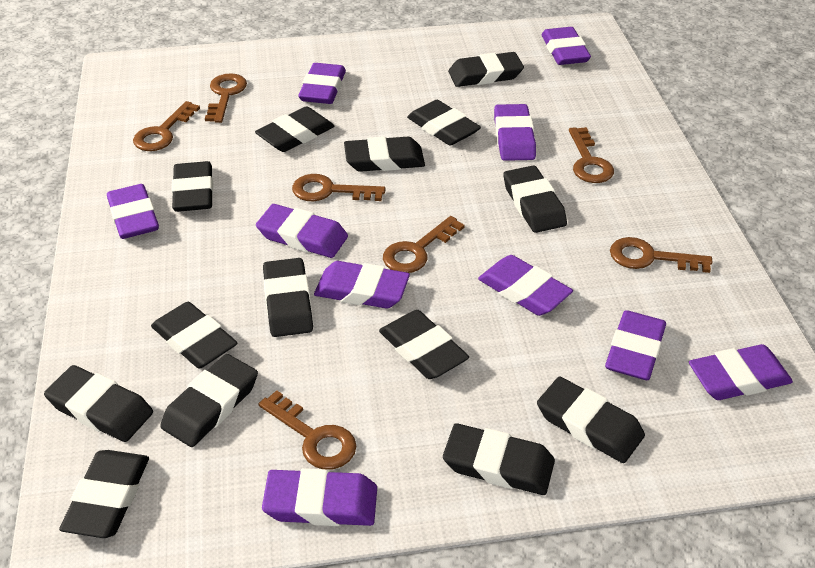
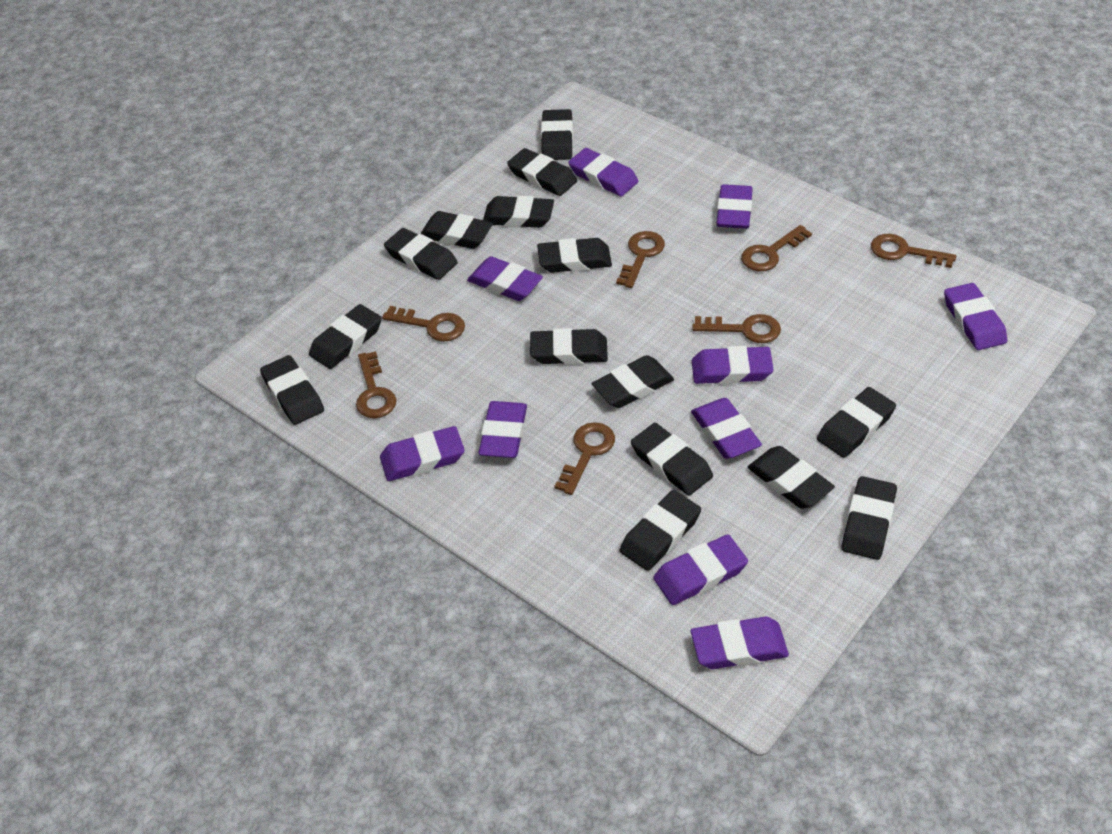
black eraser: 14 -> 15

